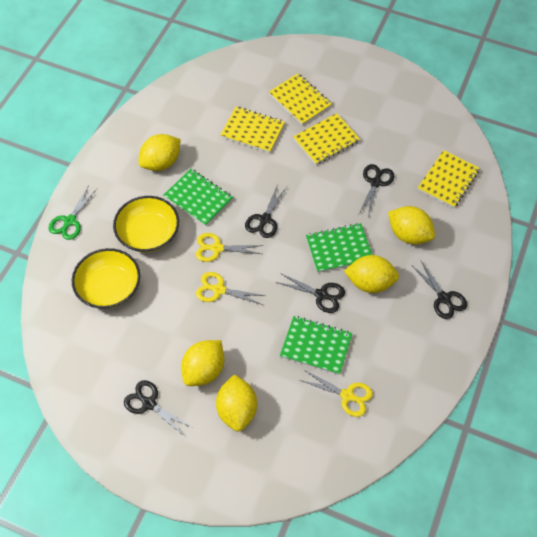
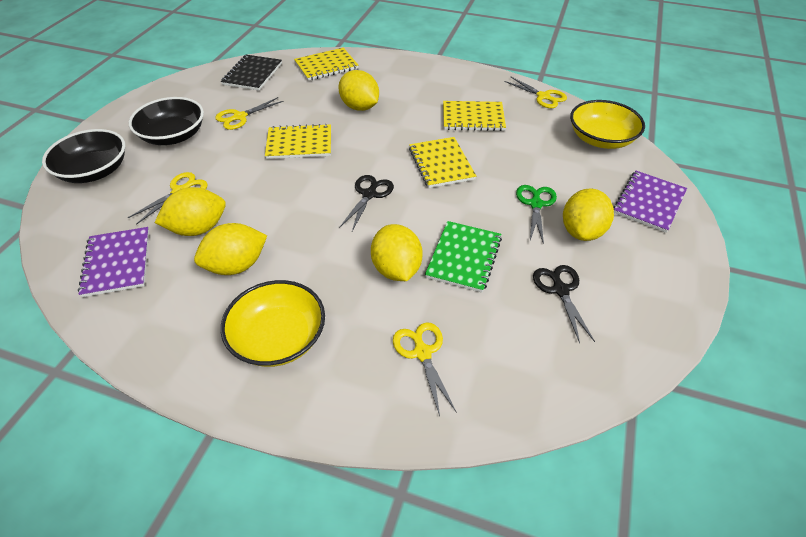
black bowl: 0 -> 2
black notebook: 0 -> 1
black scissors: 5 -> 2
green notebook: 3 -> 1
purple notebook: 0 -> 2
yellow scissors: 3 -> 4

